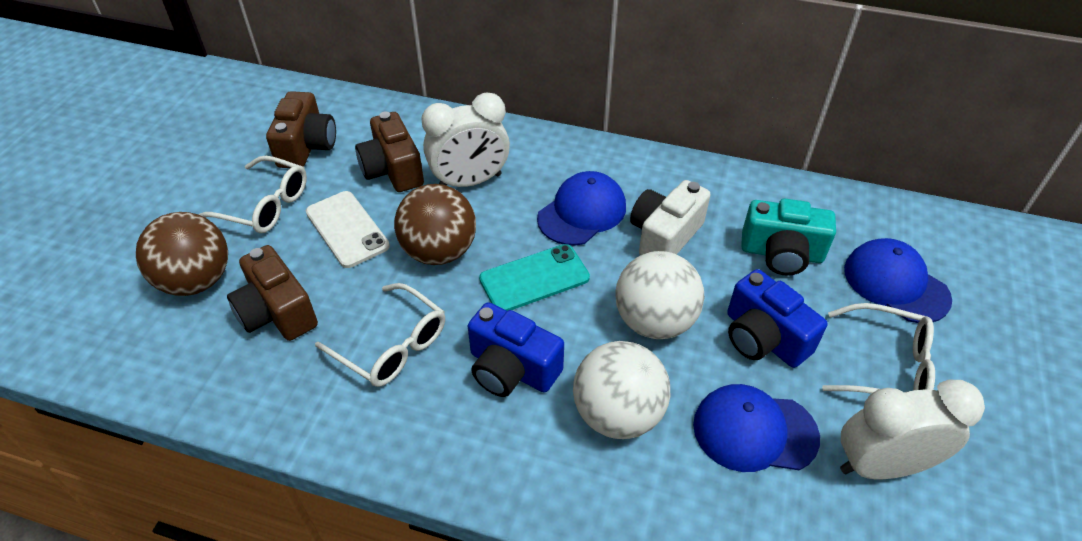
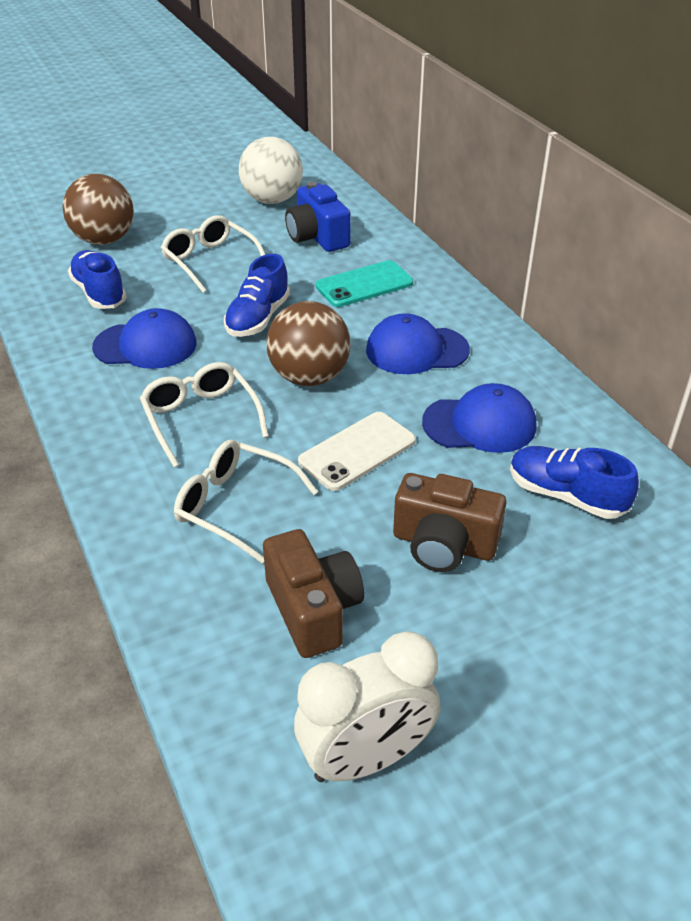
blue camera: 2 -> 1
blue shoe: 0 -> 3
brown camera: 3 -> 2
turquoise camera: 1 -> 0
white ball: 2 -> 1
white camera: 1 -> 0
white clock: 2 -> 1

